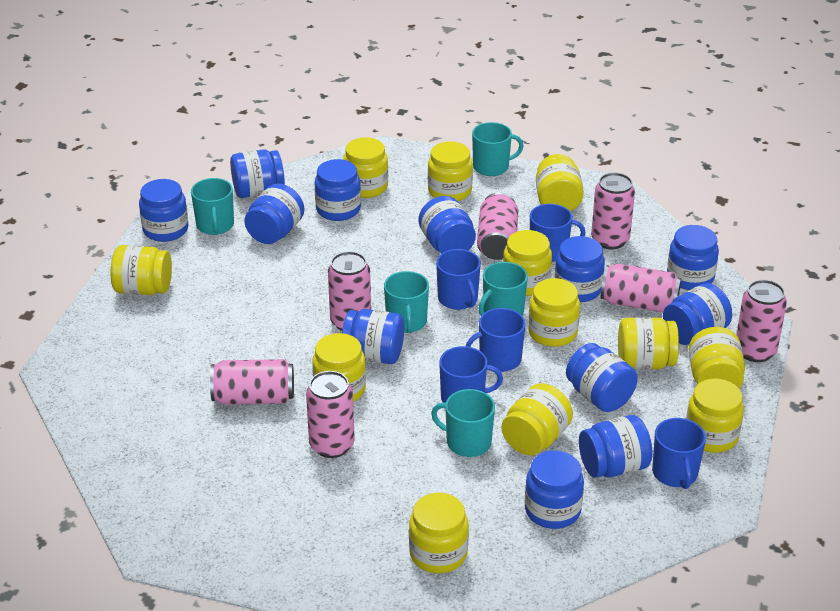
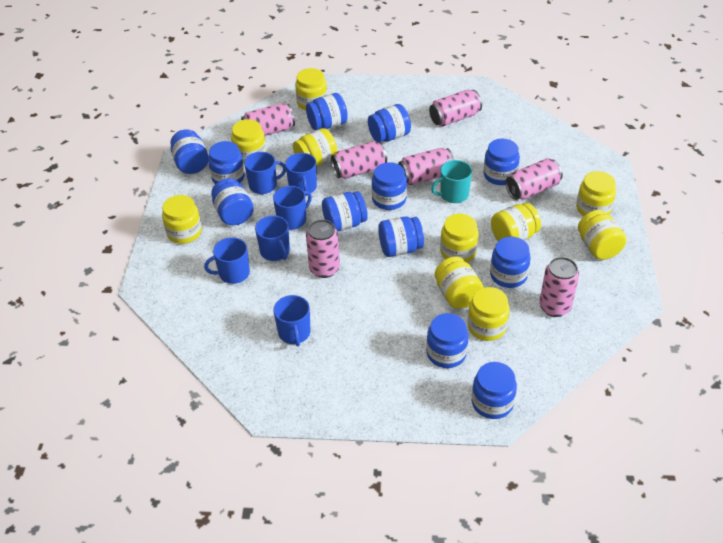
blue mug: 5 -> 6
turquoise mug: 5 -> 1
yellow jar: 12 -> 10

